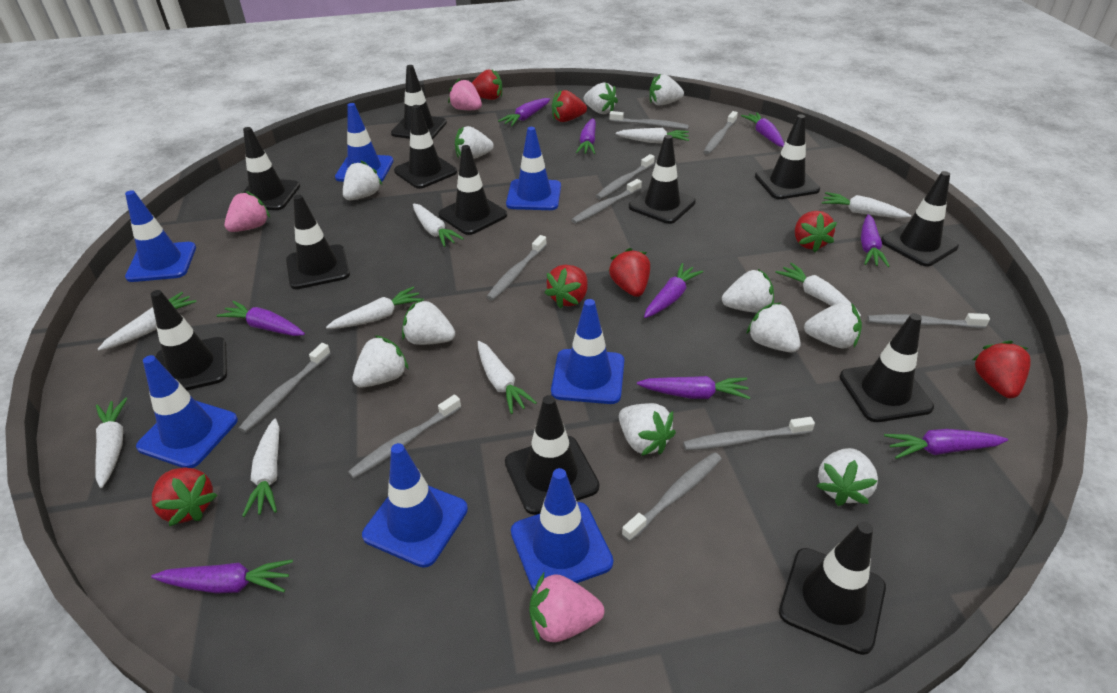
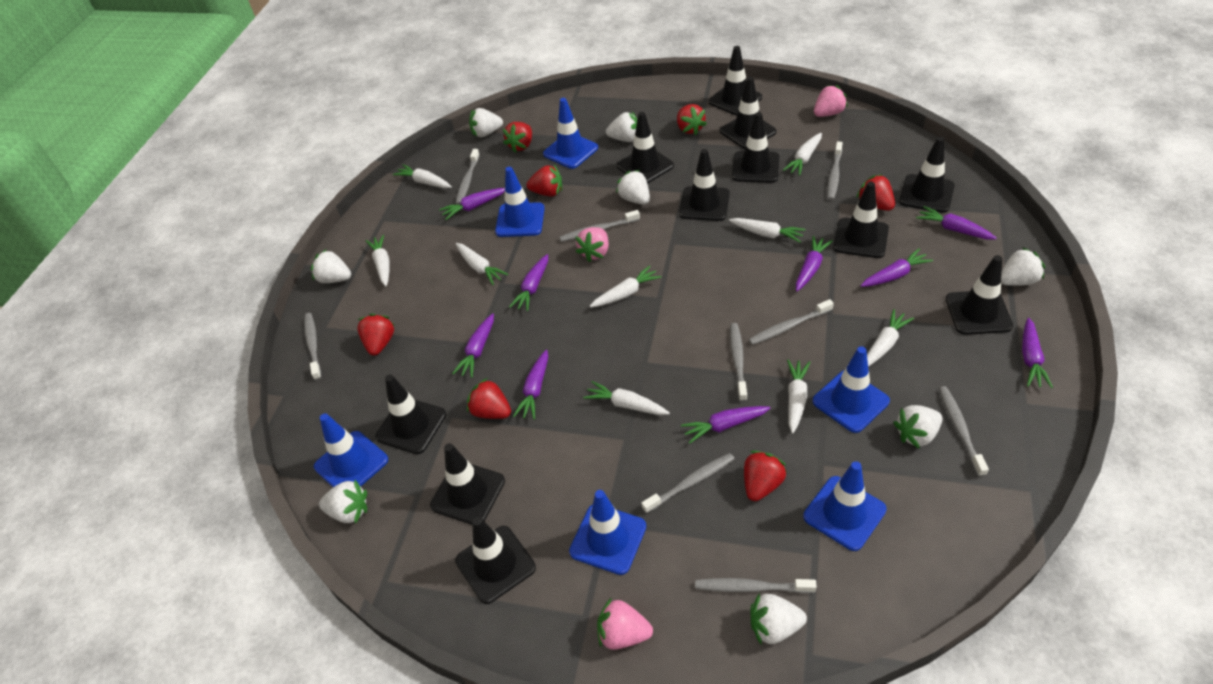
black traffic cone: 12 -> 11
blue traffic cone: 7 -> 6
grey toothbrush: 10 -> 9
white strawberry: 11 -> 8

